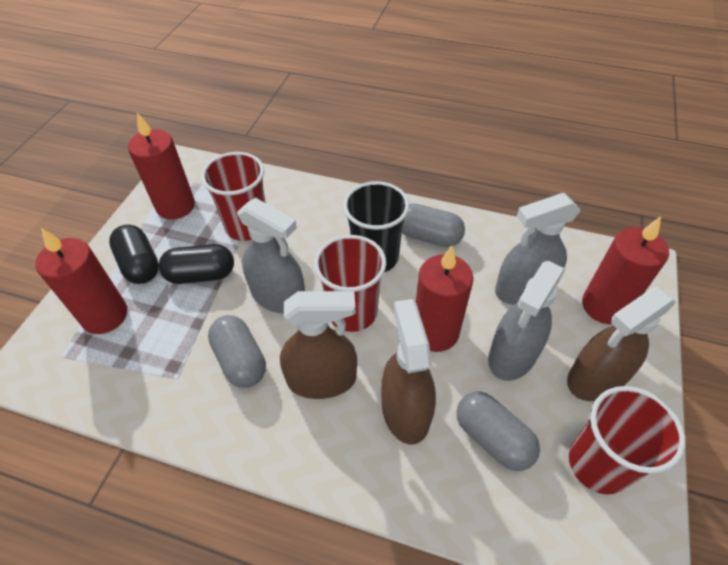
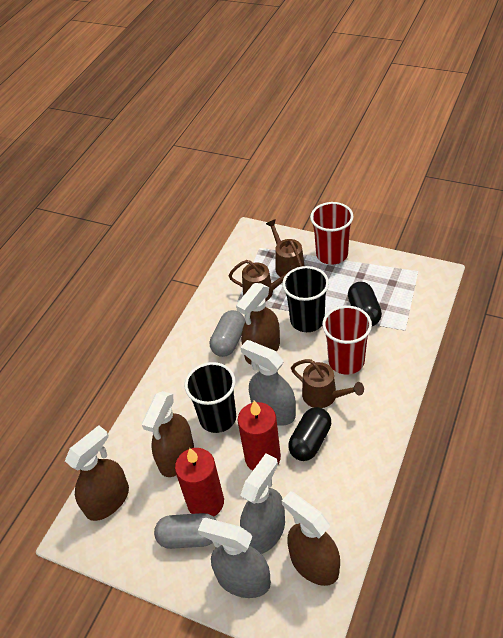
black cup: 1 -> 2
brown spray bottle: 3 -> 4
brown watering can: 0 -> 3
grey capsule: 3 -> 2
red candle: 4 -> 2
red cup: 3 -> 2

